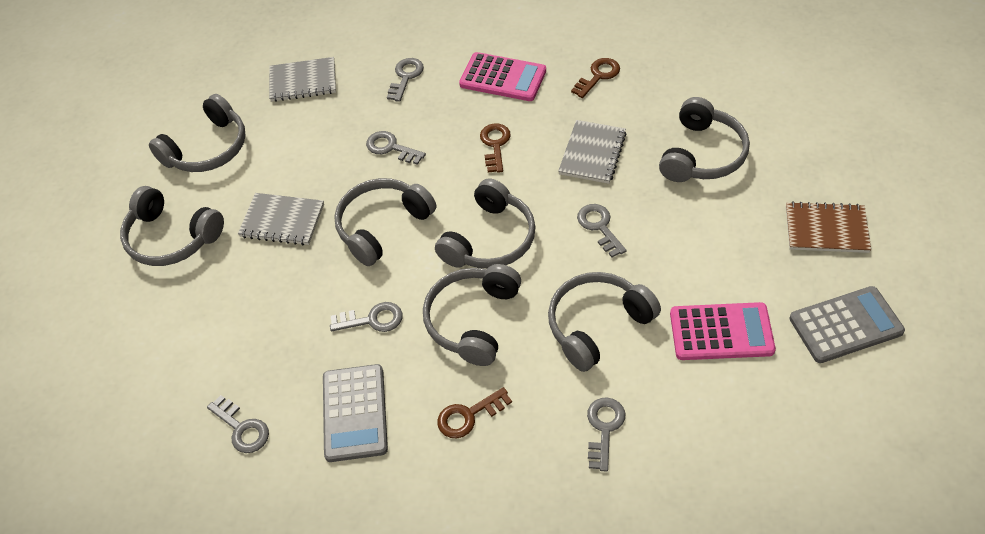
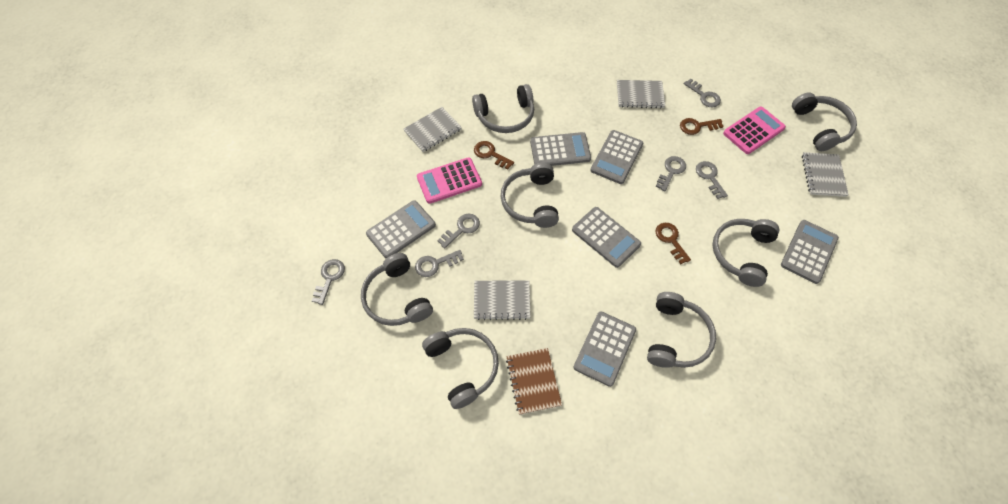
grey calculator: 2 -> 6
grey notebook: 3 -> 4

